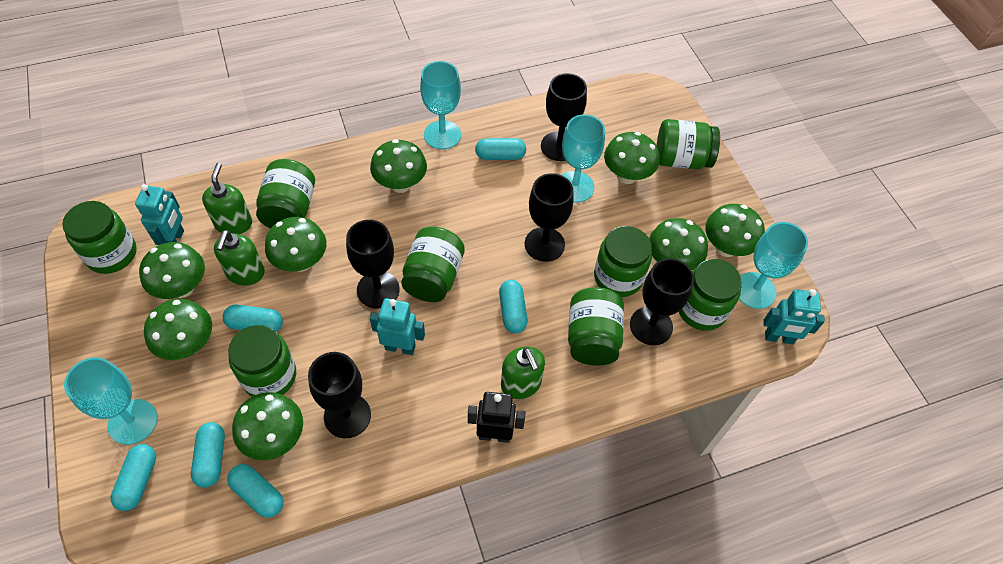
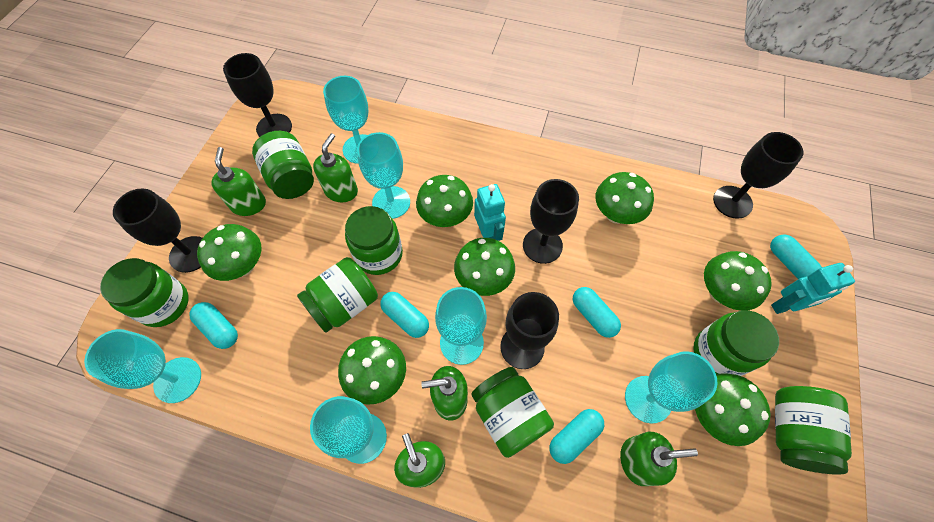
black robot: 1 -> 0
green jar: 8 -> 7
green mushroom: 8 -> 7
green soap dispenser: 3 -> 5
turquoise capsule: 6 -> 5
turquoise goblet: 4 -> 6
turquoise robot: 3 -> 2

